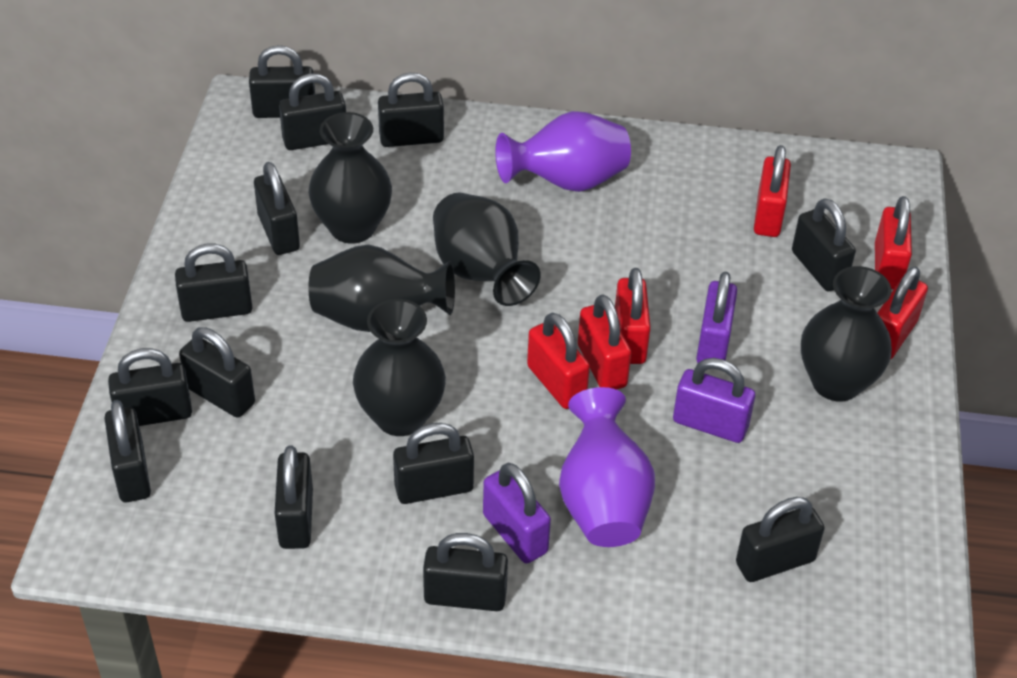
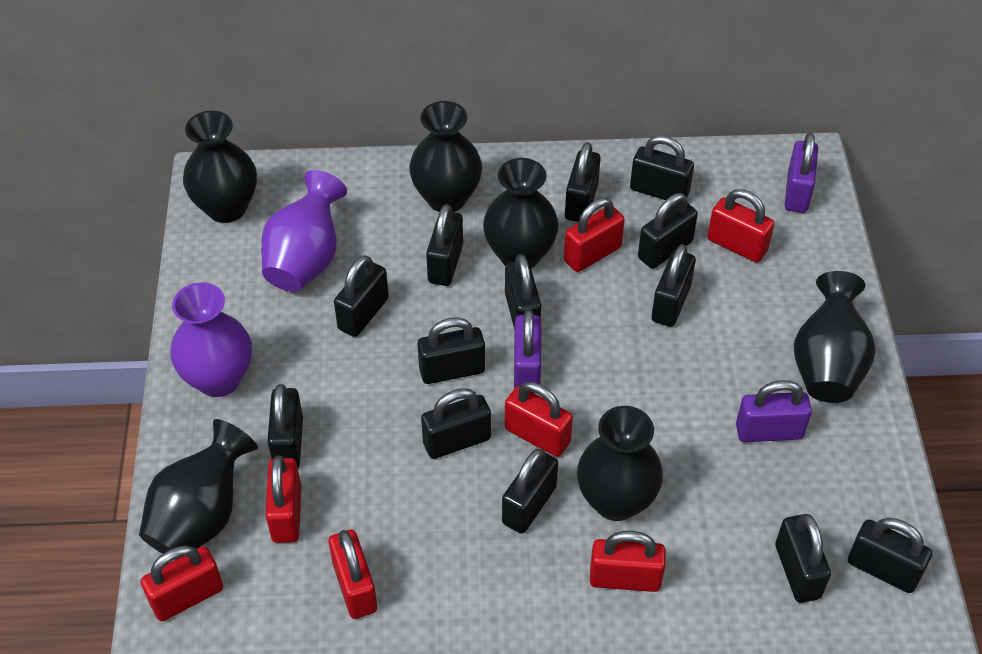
black vase: 5 -> 6
red padlock: 6 -> 7

